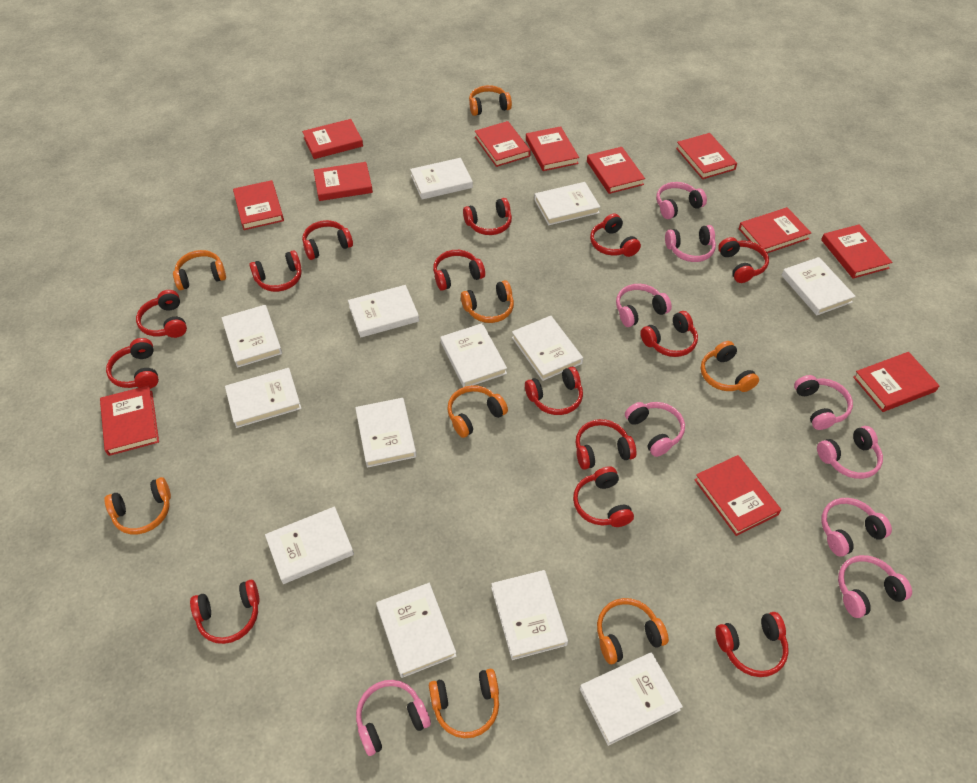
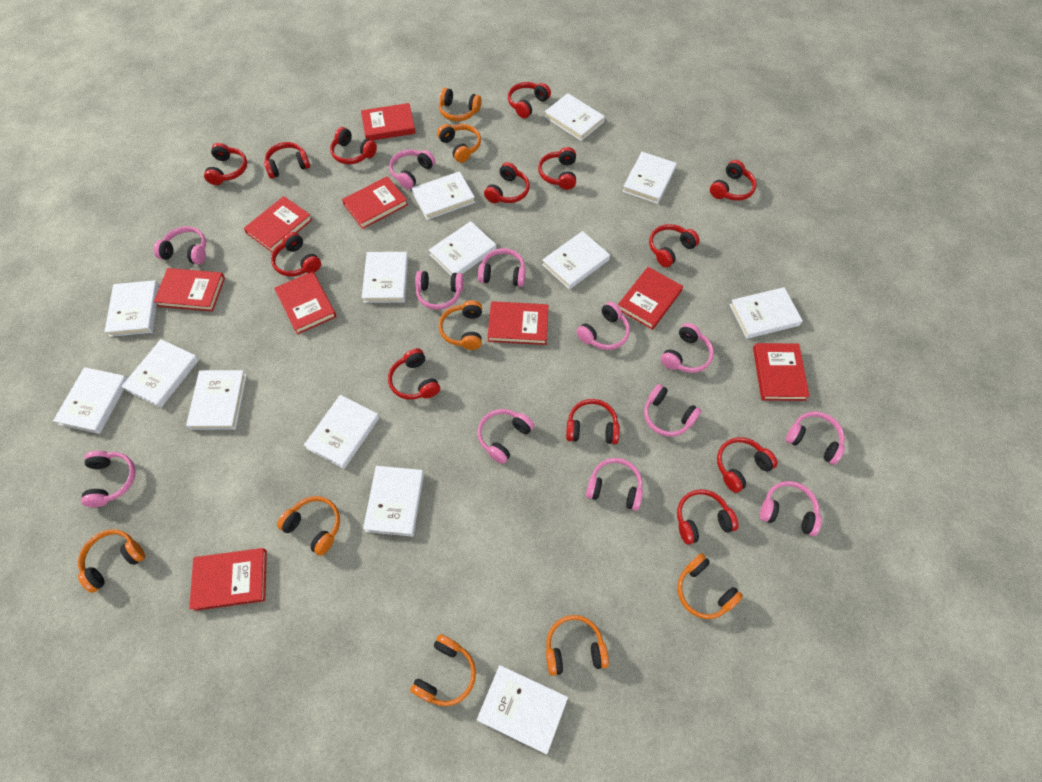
pink headphones: 9 -> 12
red book: 12 -> 9
red headphones: 14 -> 13
white book: 13 -> 14

